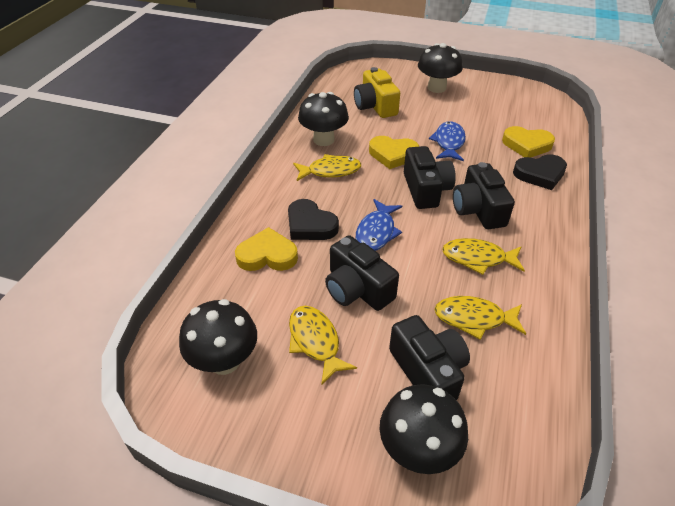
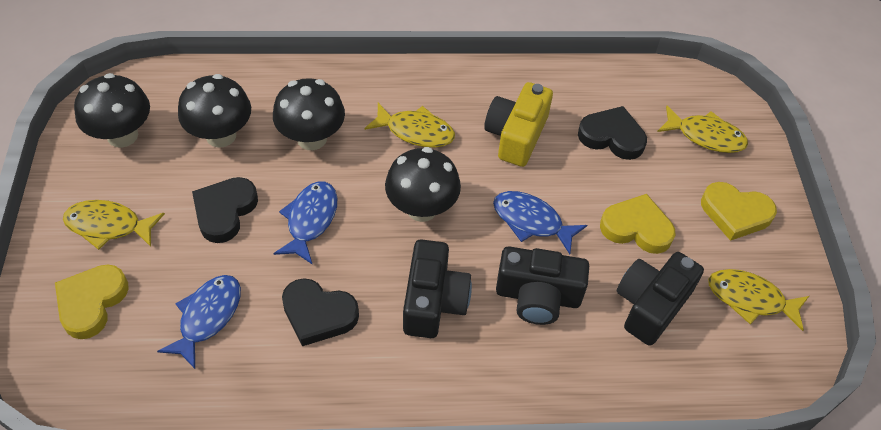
black camera: 4 -> 3
black heart: 2 -> 3
blue fish: 2 -> 3

